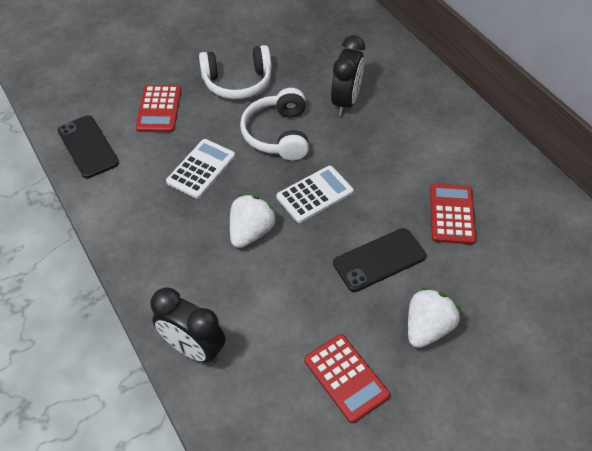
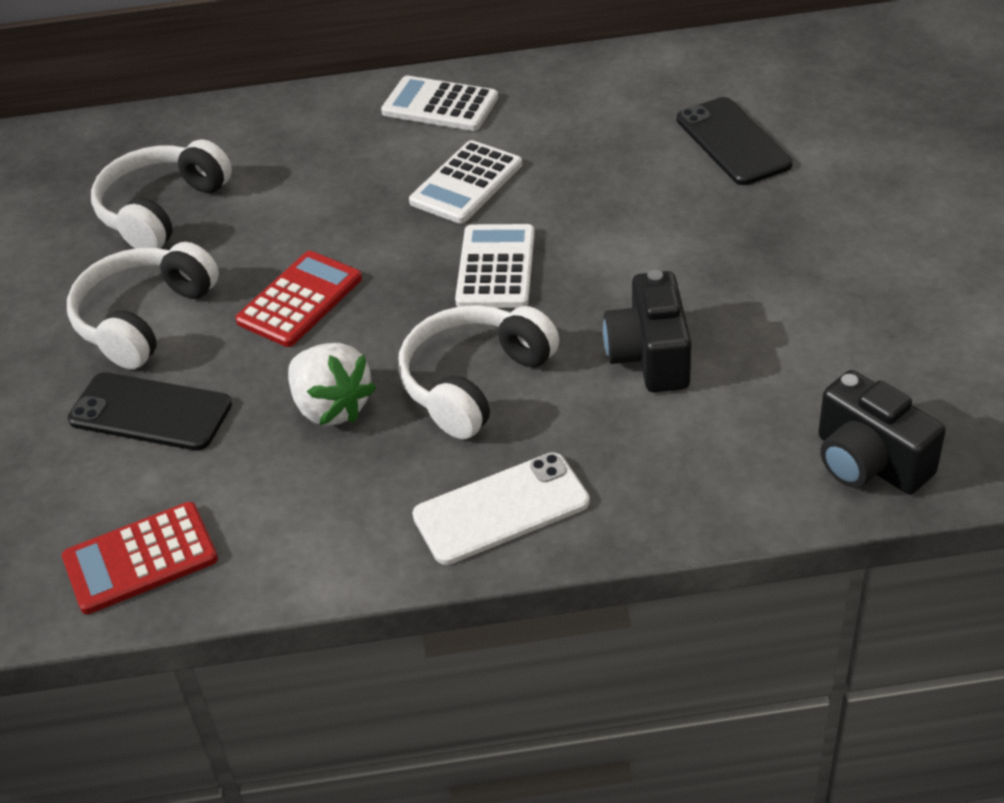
black camera: 0 -> 2
black clock: 2 -> 0
red calculator: 3 -> 2
white calculator: 2 -> 3
white headphones: 2 -> 3
white phone: 0 -> 1
white strawberry: 2 -> 1

